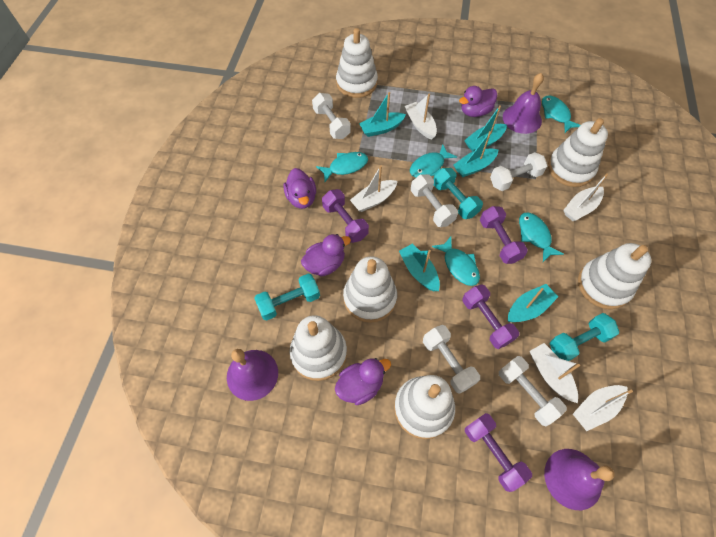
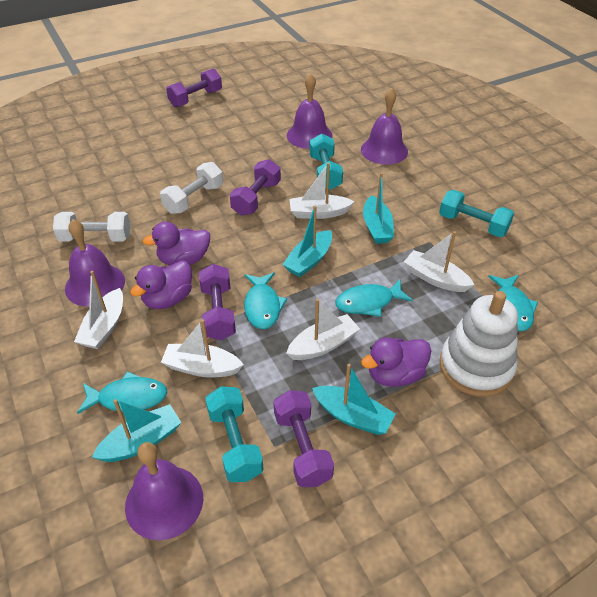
purple bell: 3 -> 4
purple duck: 4 -> 3
turquoise boat: 5 -> 4
turquoise fish: 5 -> 4
white dumbbell: 5 -> 2
white stacking toy: 6 -> 1

